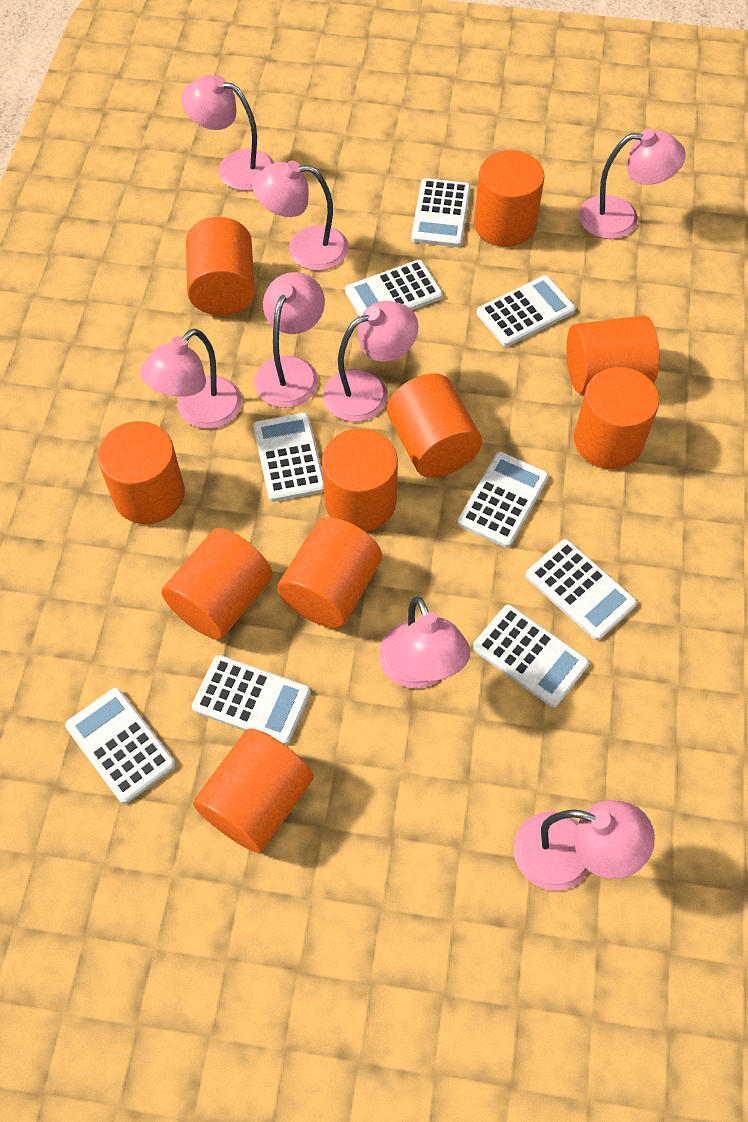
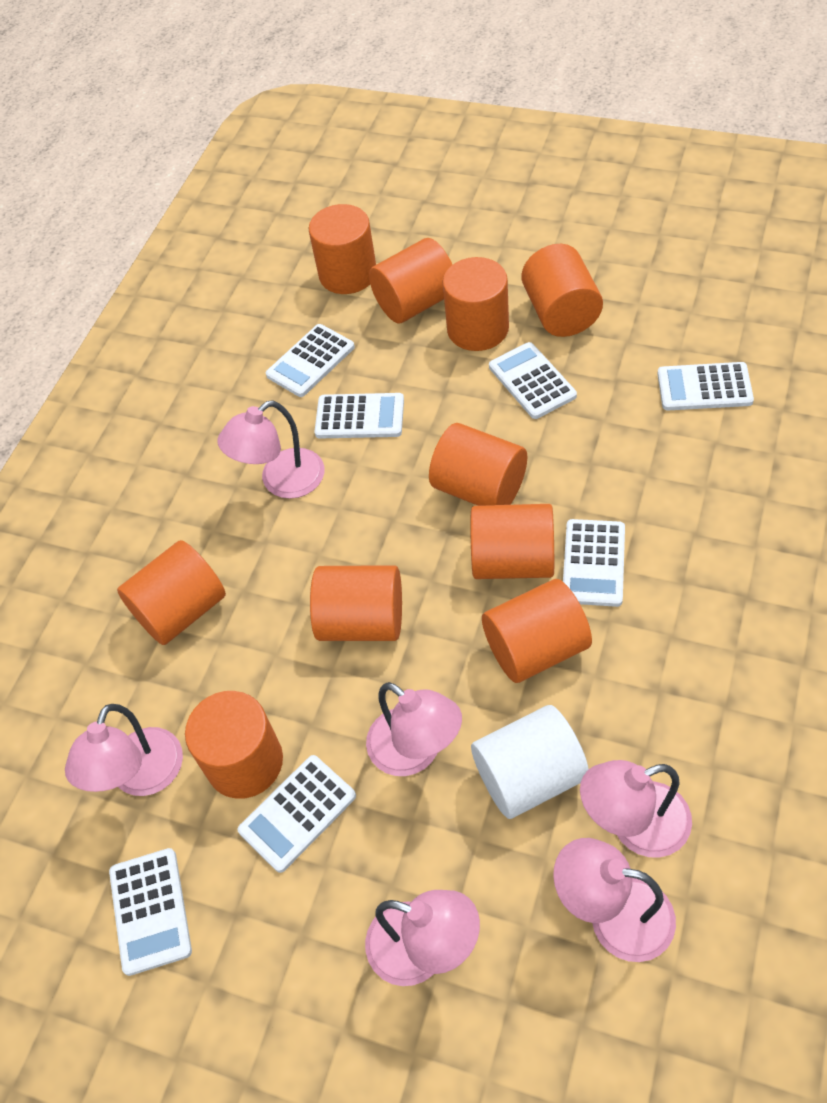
pink lamp: 8 -> 6
white calculator: 9 -> 7
white cylinder: 0 -> 1

